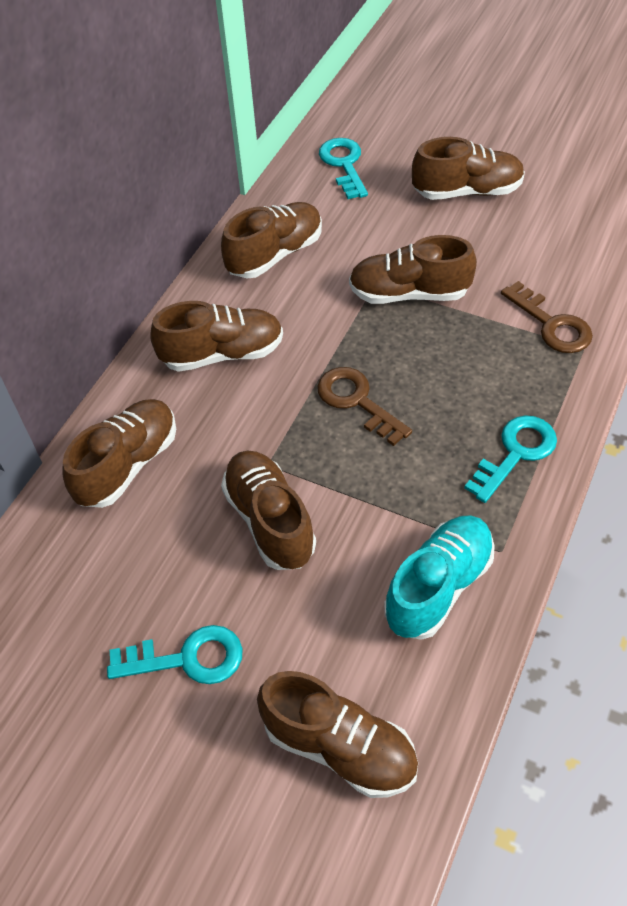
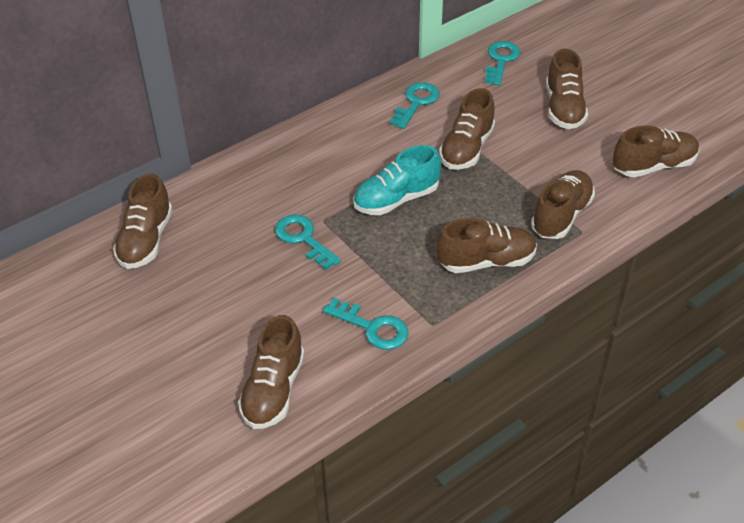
brown key: 2 -> 0
turquoise key: 3 -> 4

